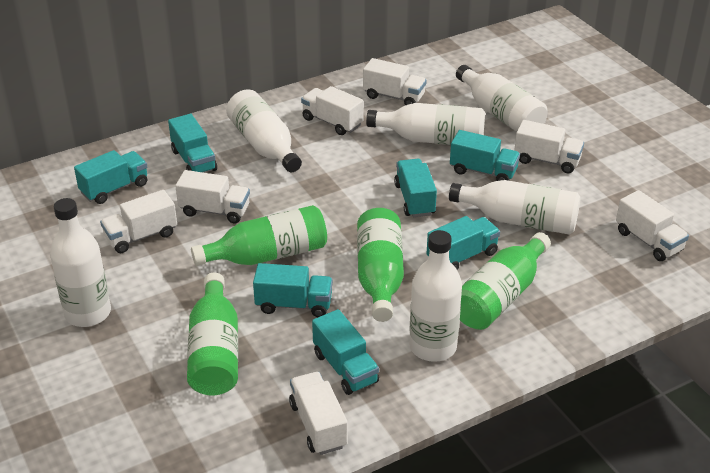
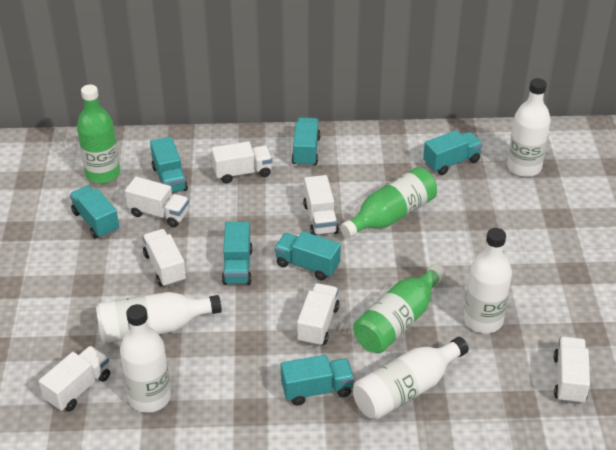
green bottle: 4 -> 3
white bottle: 6 -> 5

